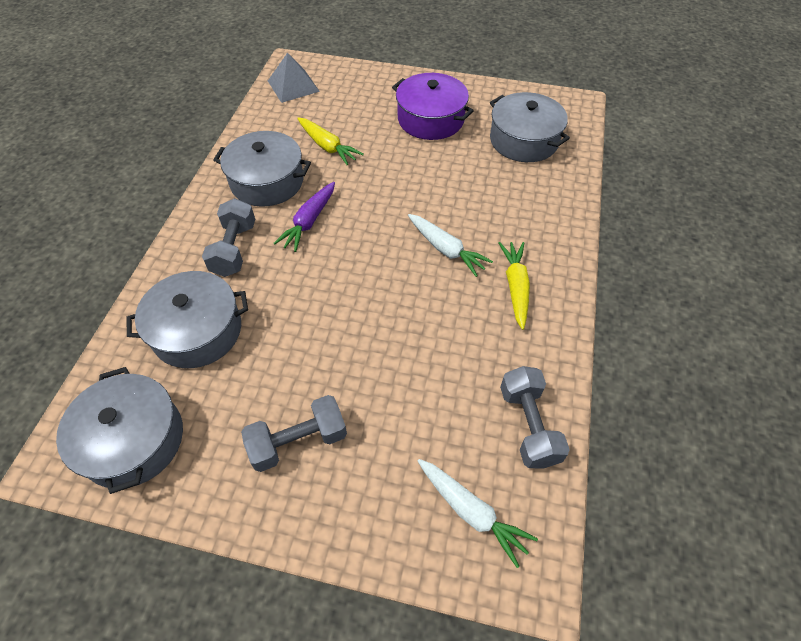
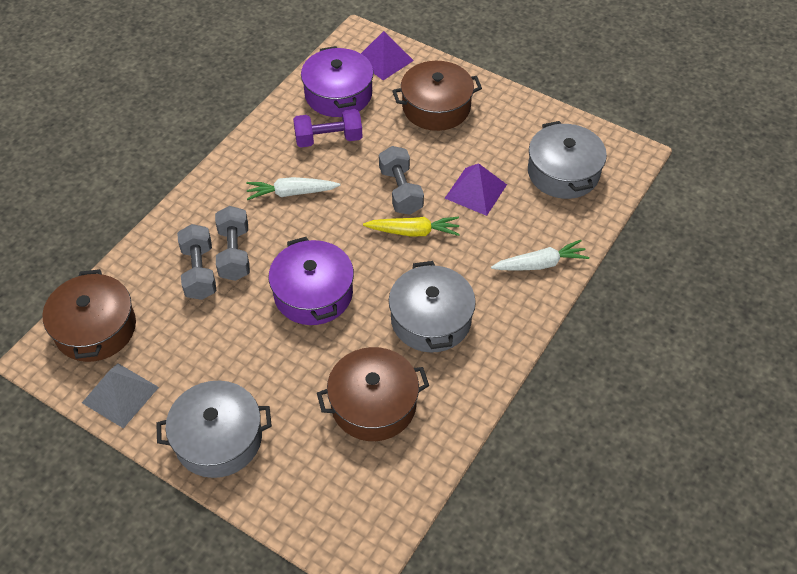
brown pot: 0 -> 3
grey pot: 4 -> 3
purple carrot: 1 -> 0
purple dumbbell: 0 -> 1
purple pot: 1 -> 2
purple pyramid: 0 -> 2
yellow carrot: 2 -> 1

